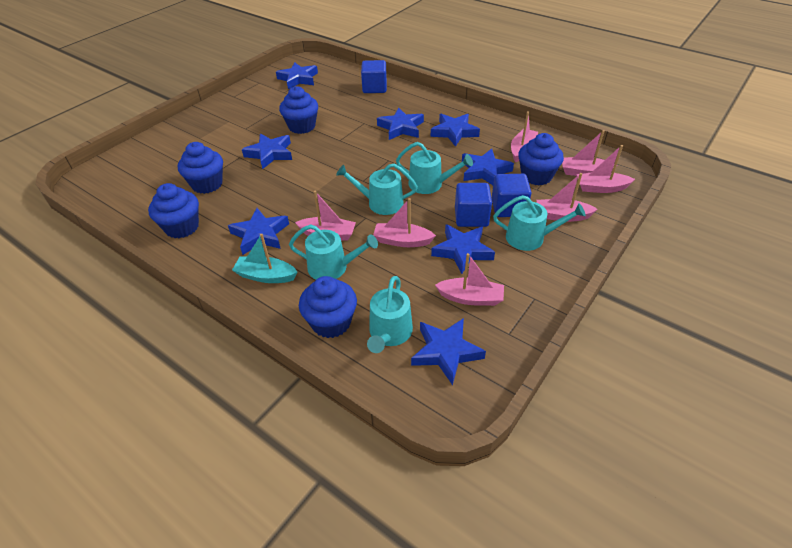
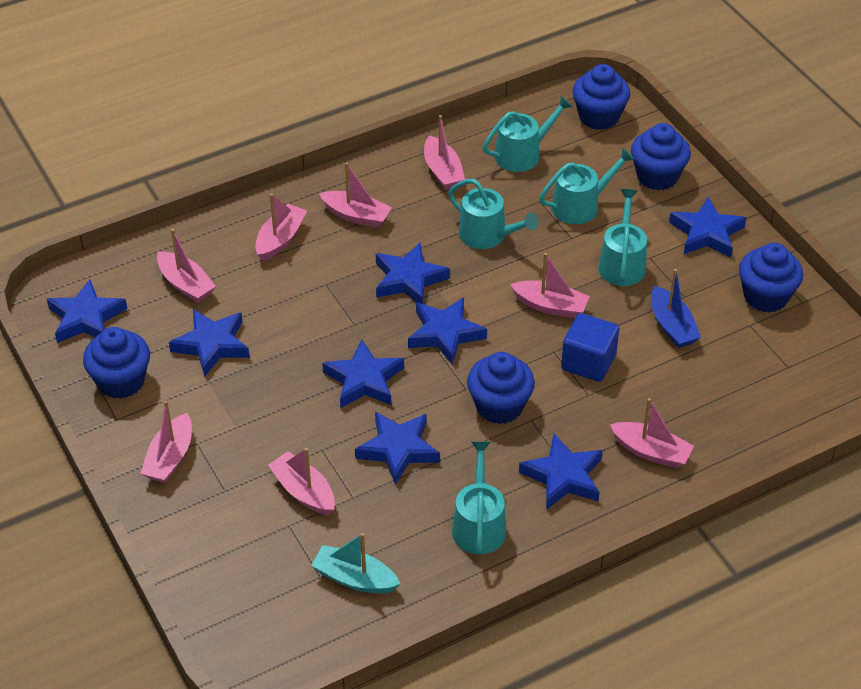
blue boat: 0 -> 1
blue cube: 3 -> 1
pink boat: 7 -> 8

